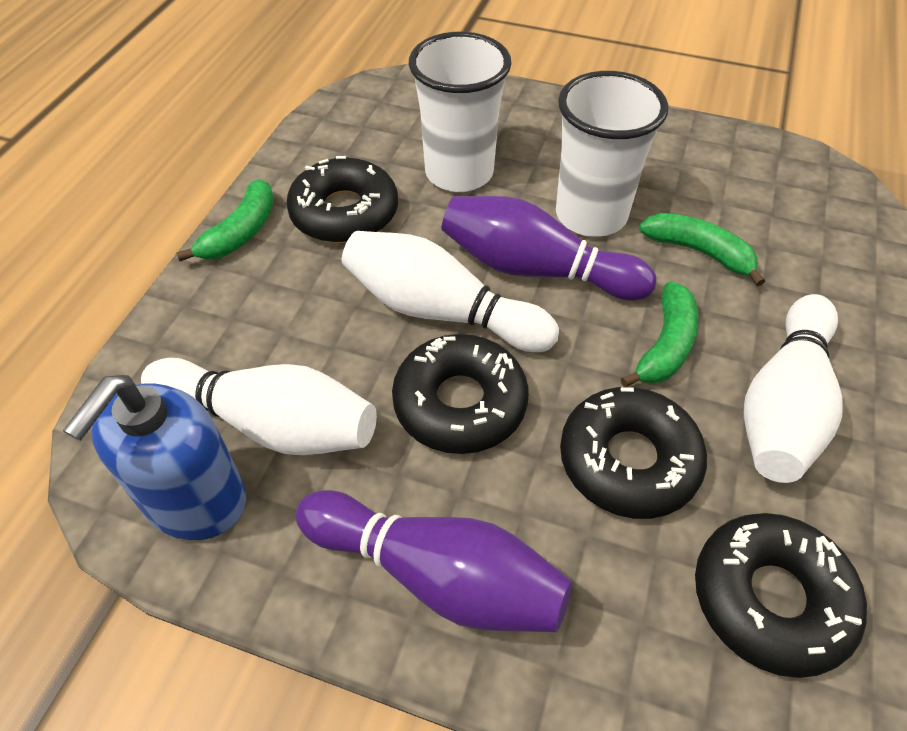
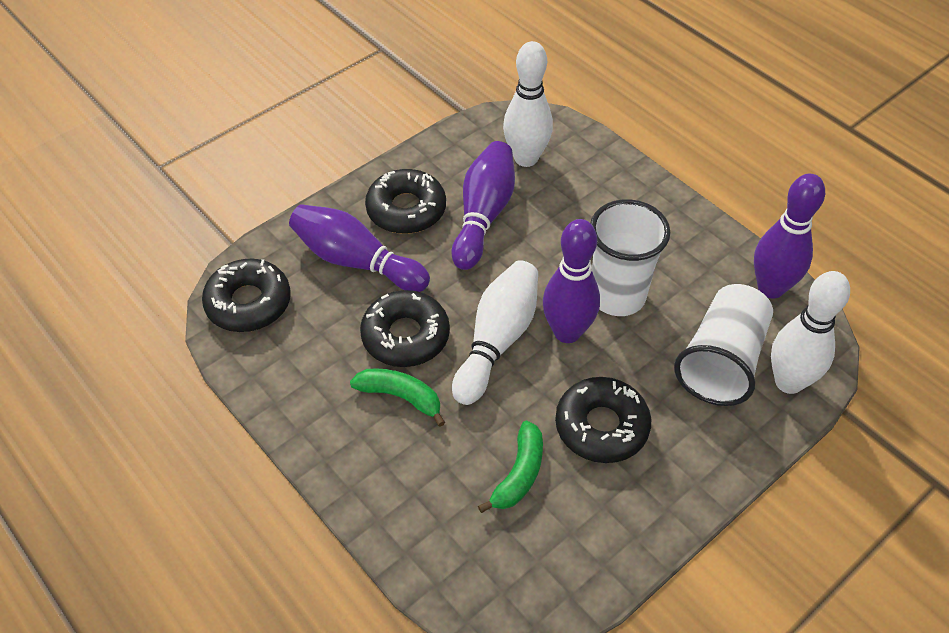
blue soap dispenser: 1 -> 0
green banana: 3 -> 2
purple bowling pin: 2 -> 4

